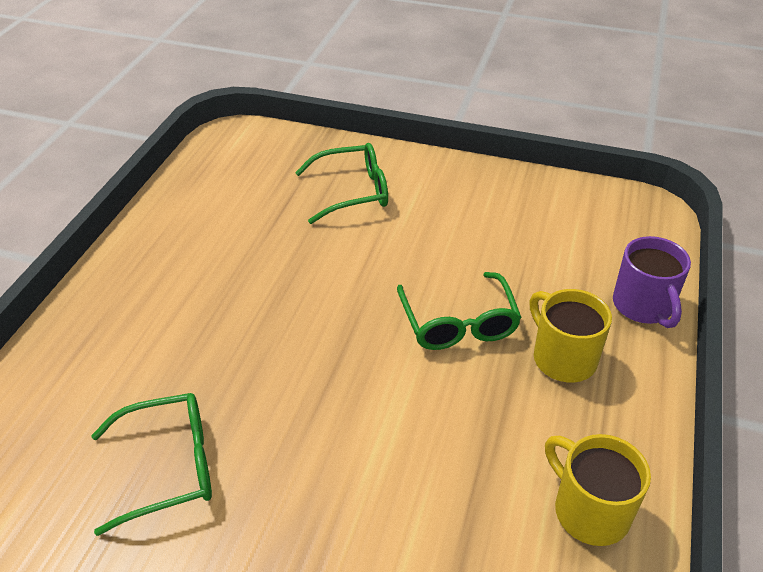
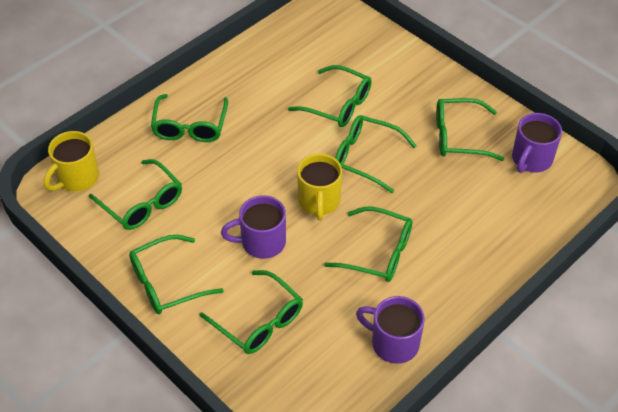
green glasses: 3 -> 8
purple mug: 1 -> 3

